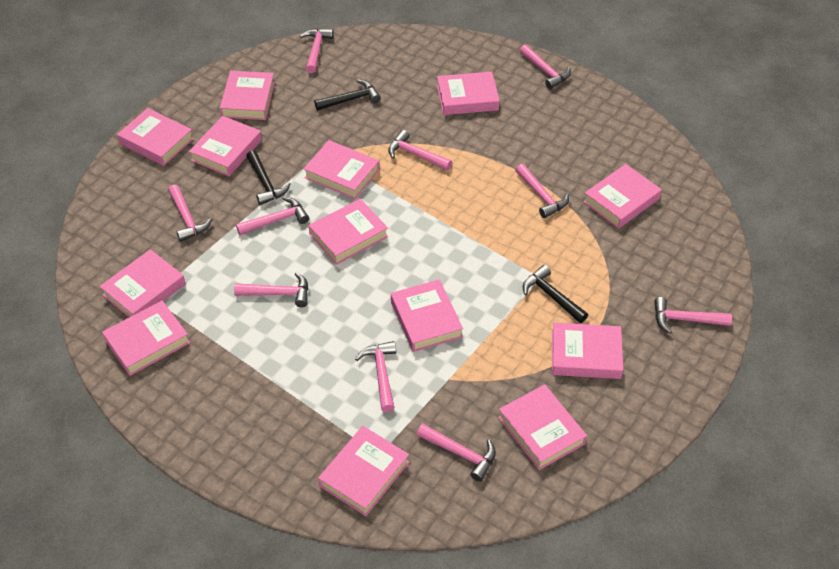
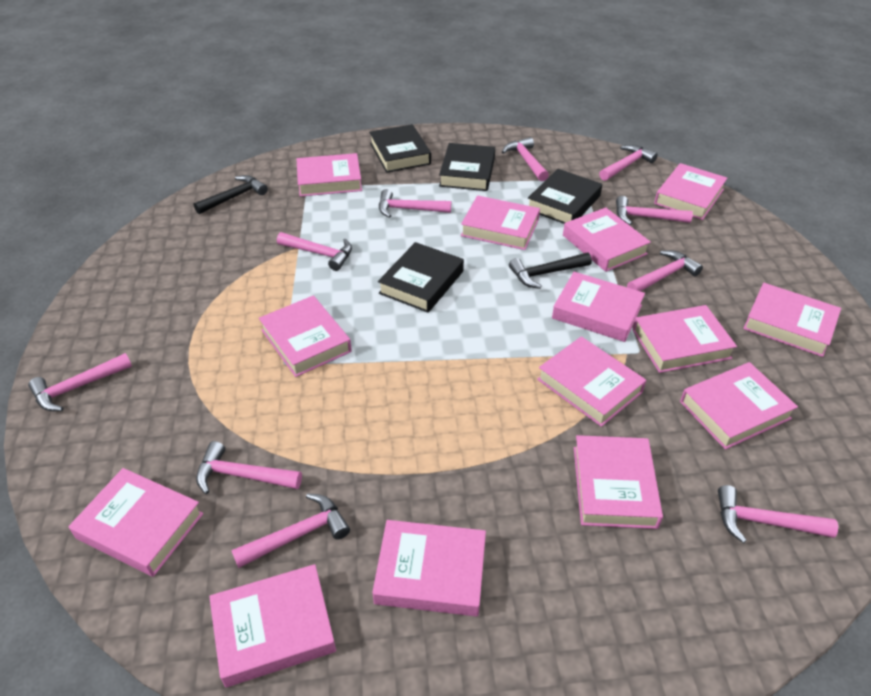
black book: 0 -> 4
black hammer: 3 -> 2
pink book: 13 -> 14

